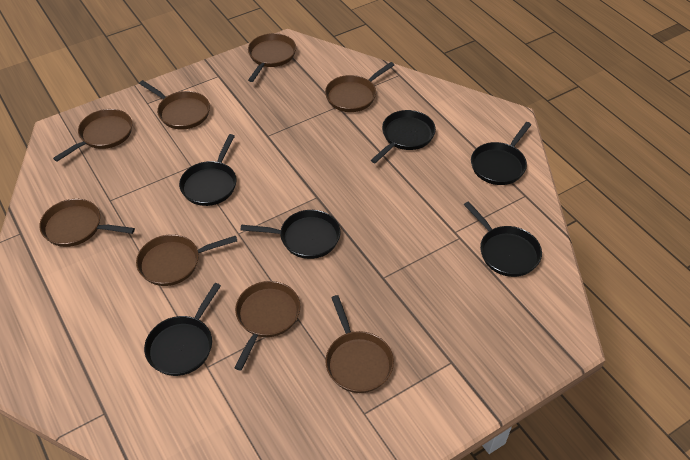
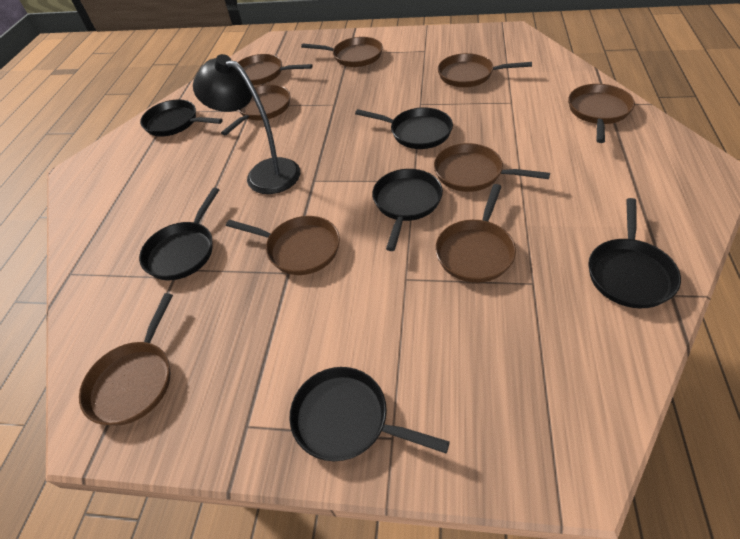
black lamp: 0 -> 1
brown pan: 8 -> 9

